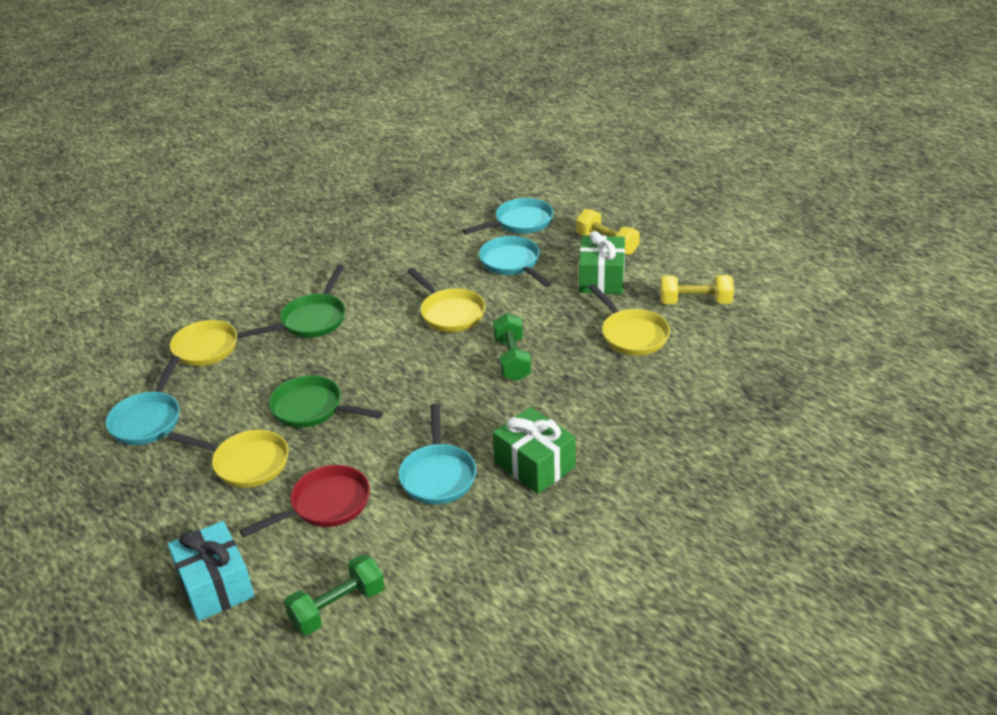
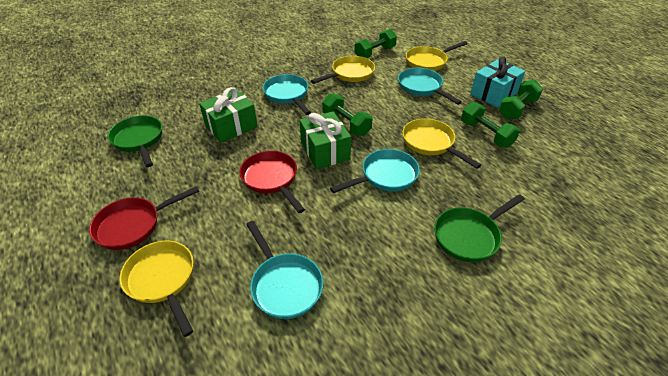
green dumbbell: 2 -> 4
red pan: 1 -> 2
yellow dumbbell: 2 -> 0

